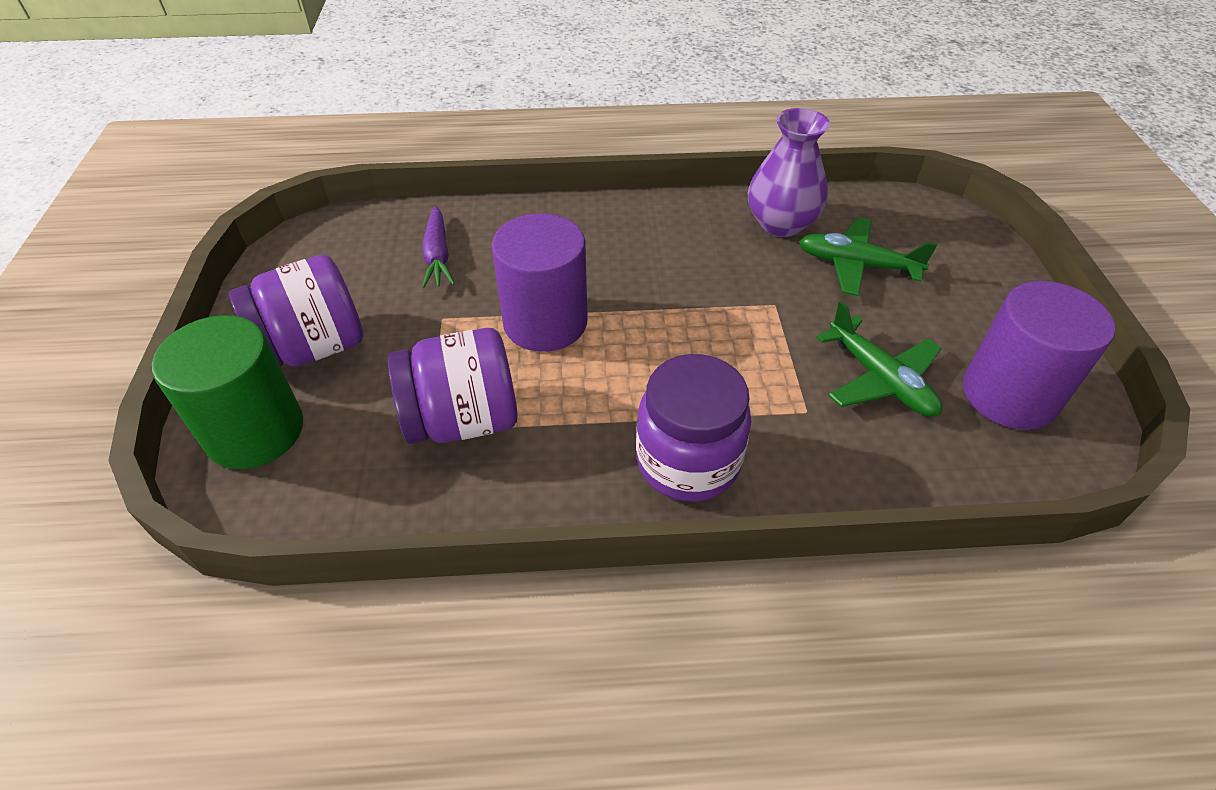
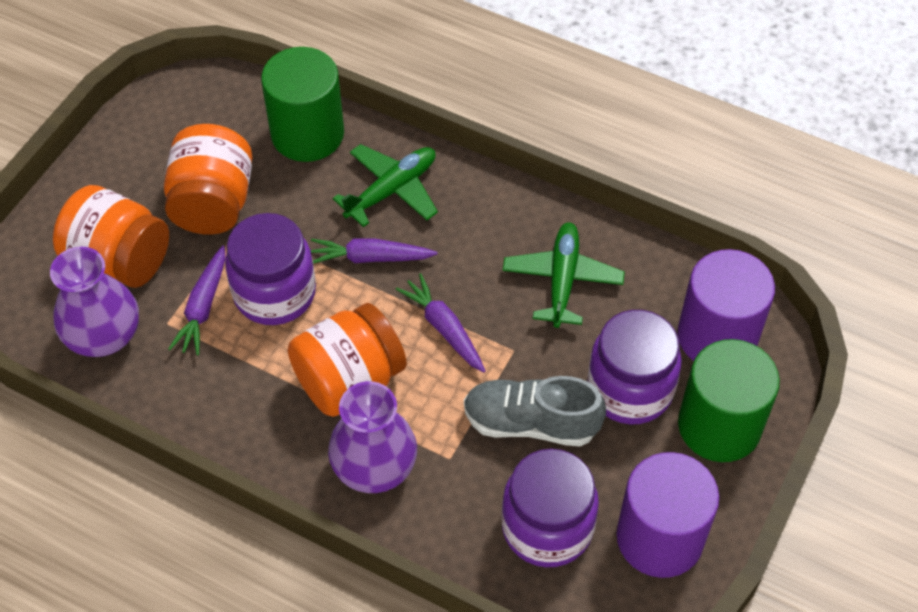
green cylinder: 1 -> 2
grey shoe: 0 -> 1
orange jar: 0 -> 3
purple carrot: 1 -> 3
purple vase: 1 -> 2

